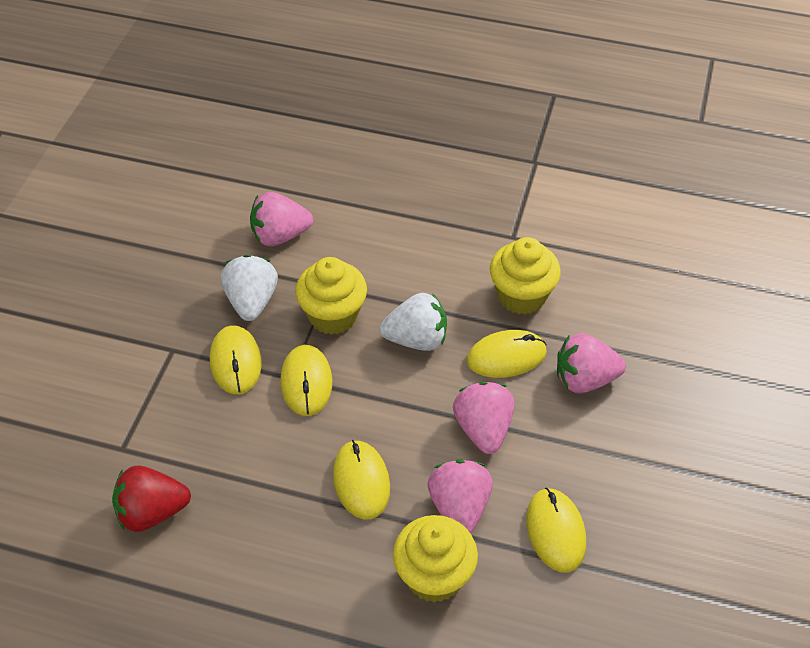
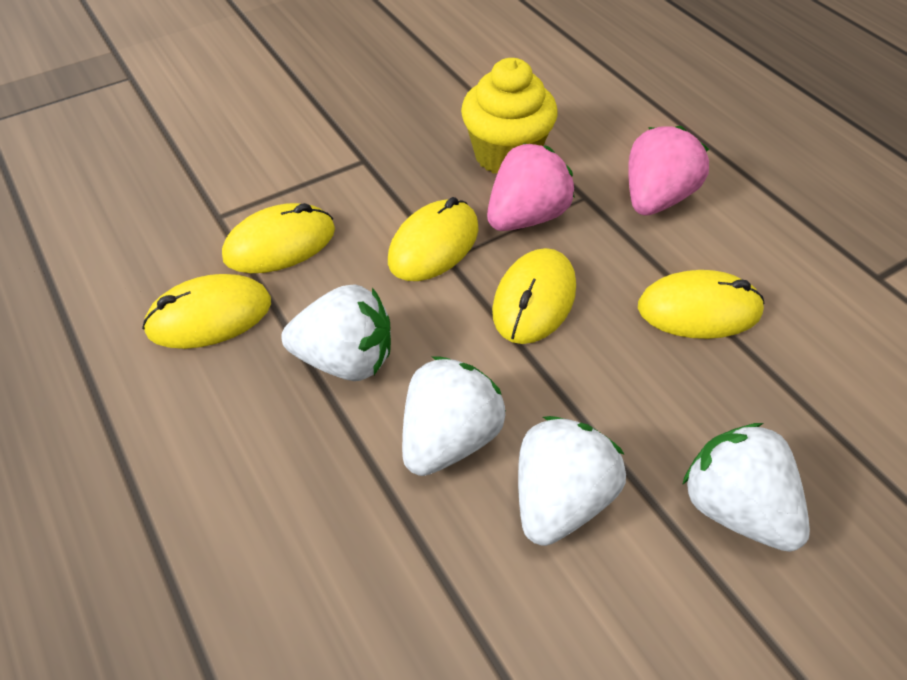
pink strawberry: 4 -> 2
red strawberry: 1 -> 0
white strawberry: 2 -> 4
yellow cupcake: 3 -> 1

